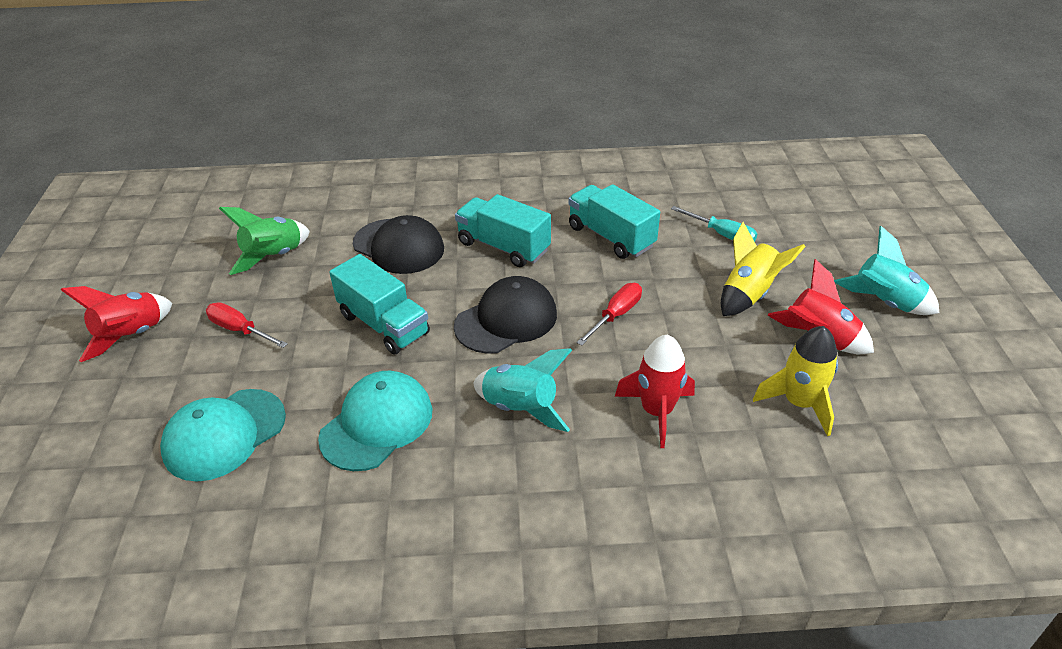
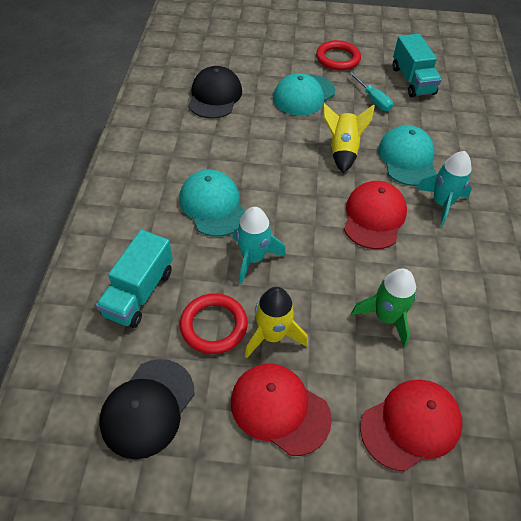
red cap: 0 -> 3
red ring: 0 -> 2
red rocket: 3 -> 0
red screwdriver: 2 -> 0
turquoise cap: 2 -> 3
turquoise truck: 3 -> 2

